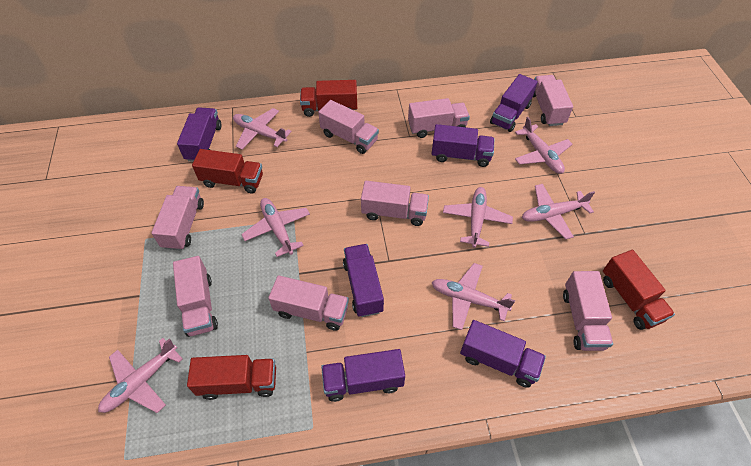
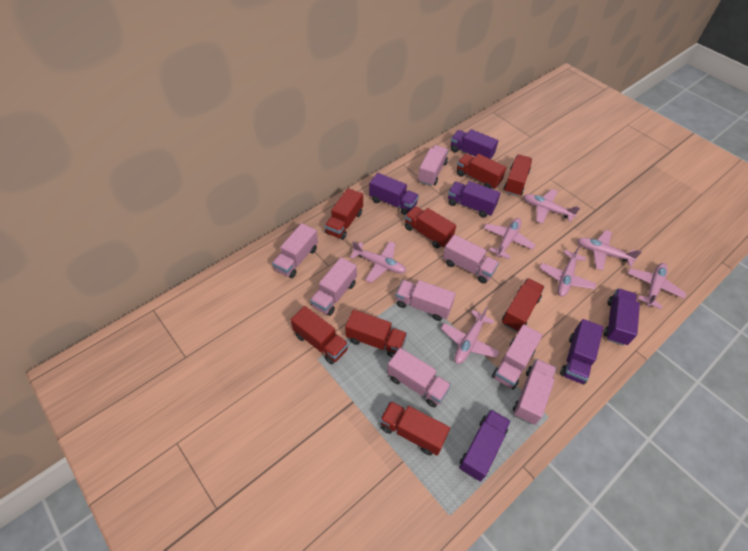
red truck: 4 -> 8

